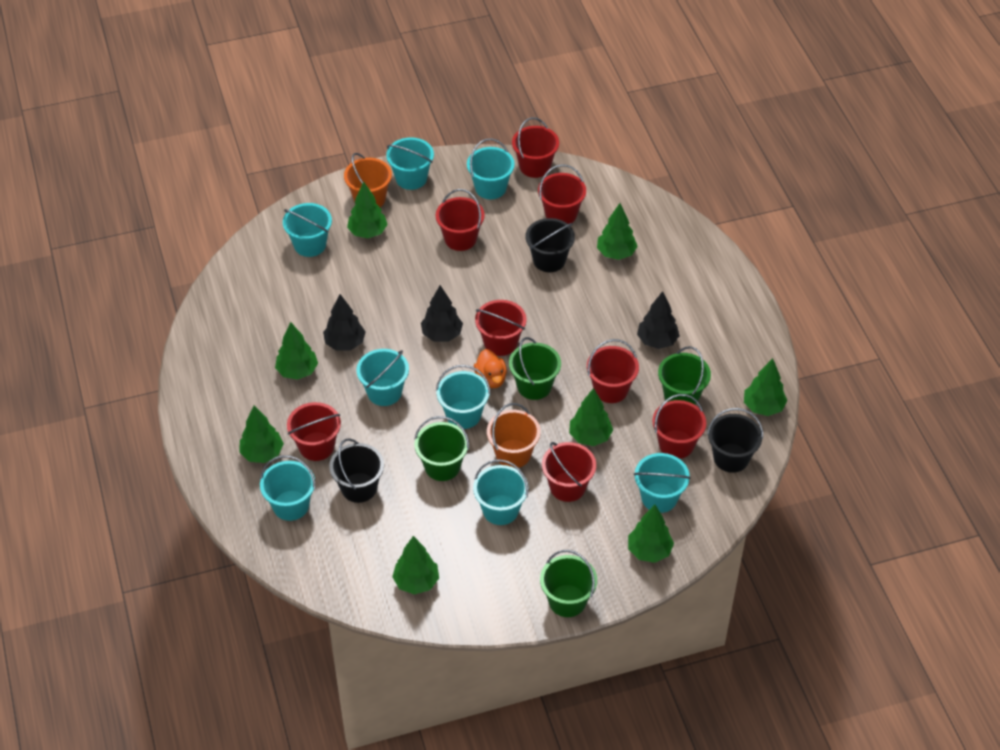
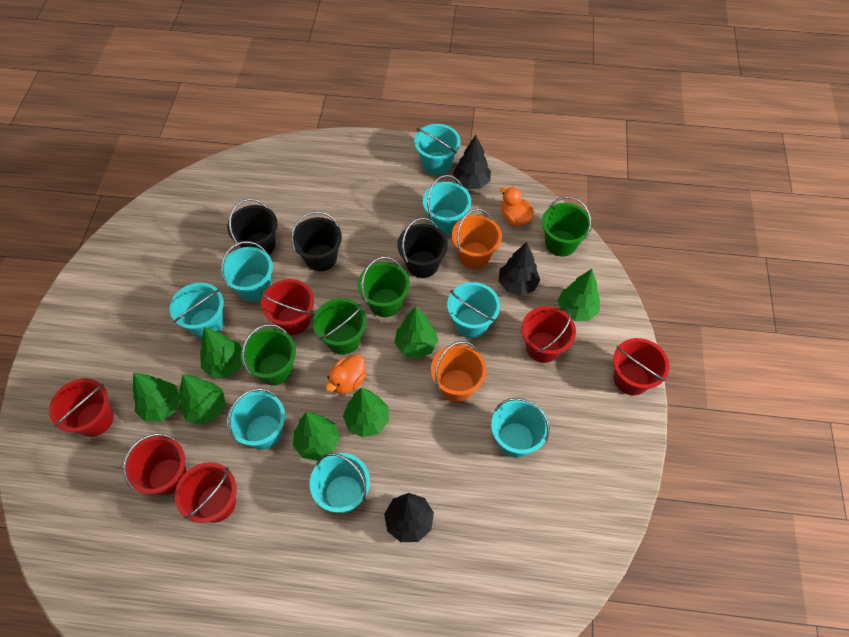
green tree: 8 -> 7
orange duck: 1 -> 2
red bucket: 8 -> 6

